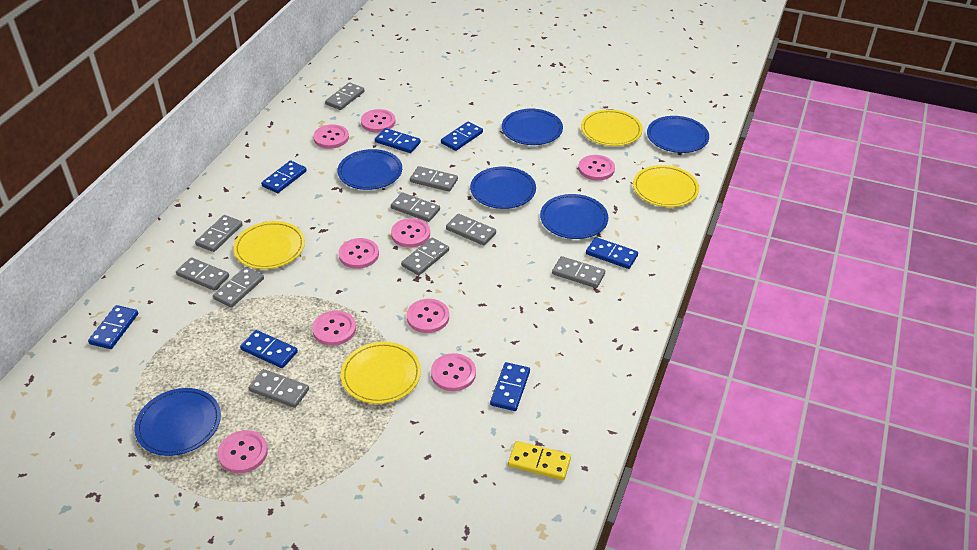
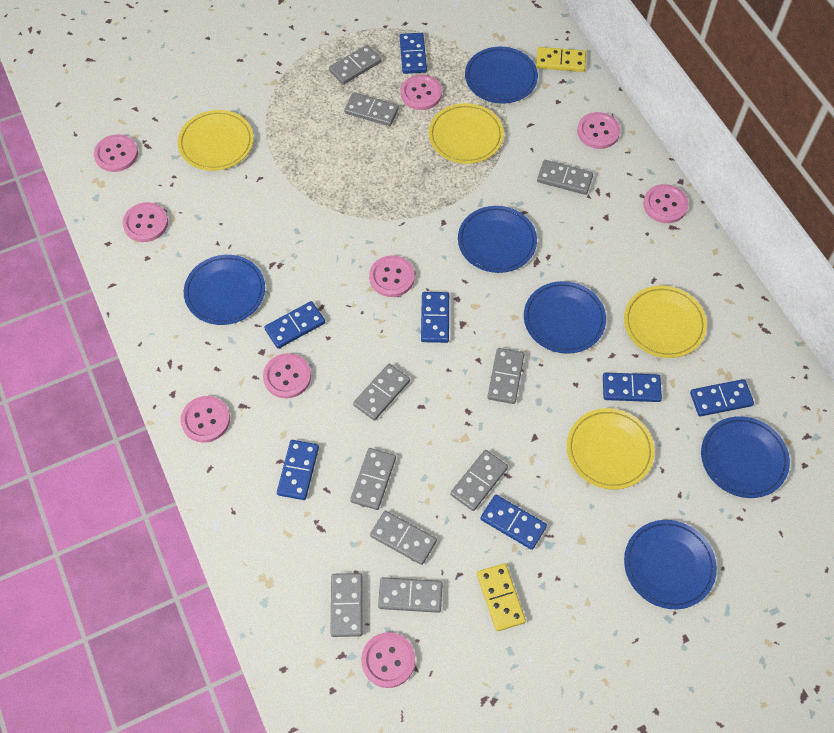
yellow domino: 1 -> 2

